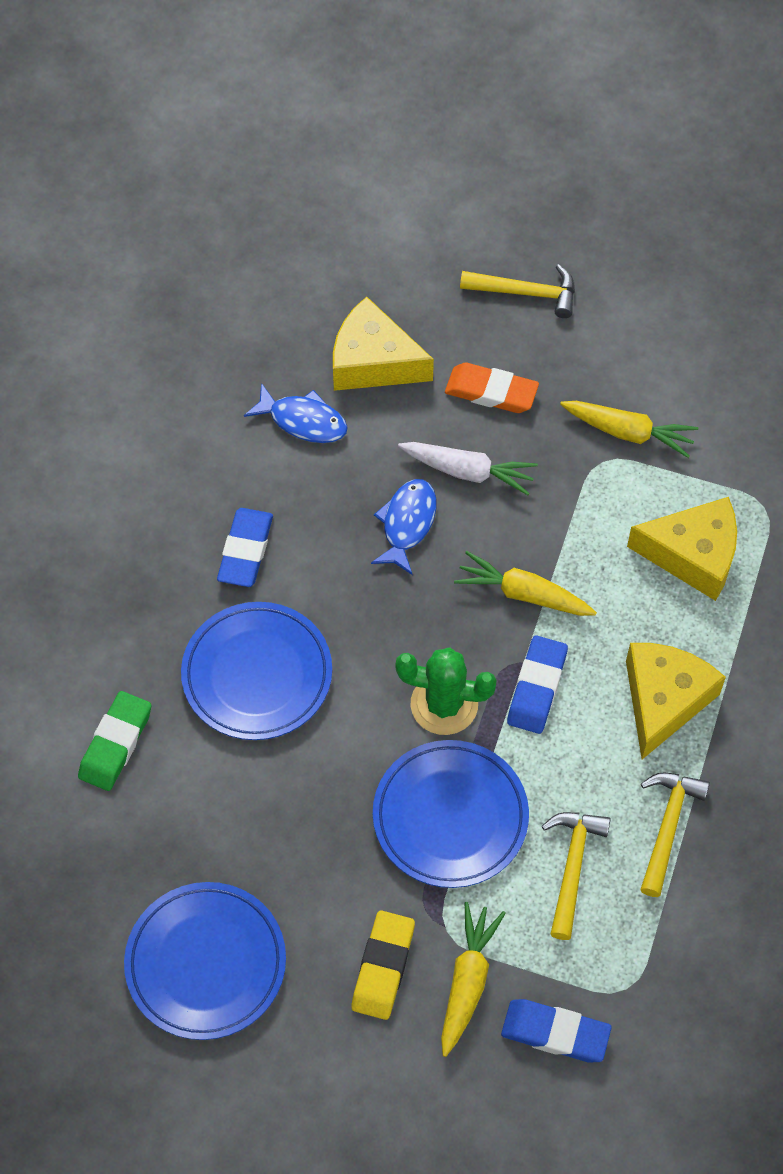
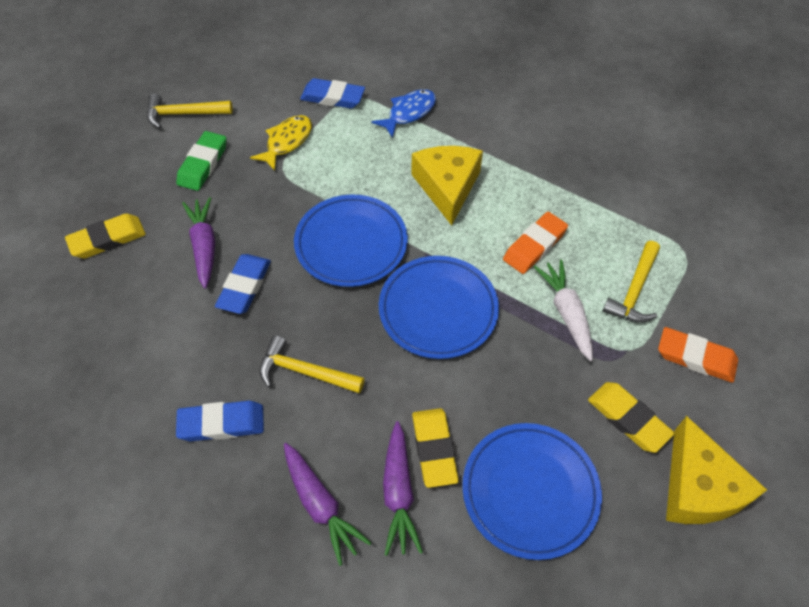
blue fish: 2 -> 1
green cactus: 1 -> 0
orange eraser: 1 -> 2
purple carrot: 0 -> 3
yellow carrot: 3 -> 0
yellow cheese: 3 -> 2
yellow eraser: 1 -> 3
yellow fish: 0 -> 1

